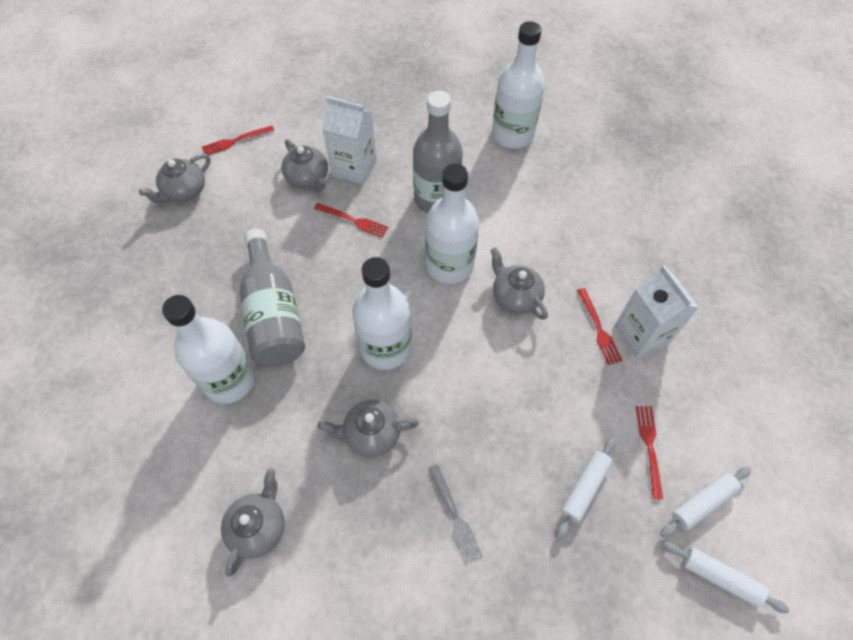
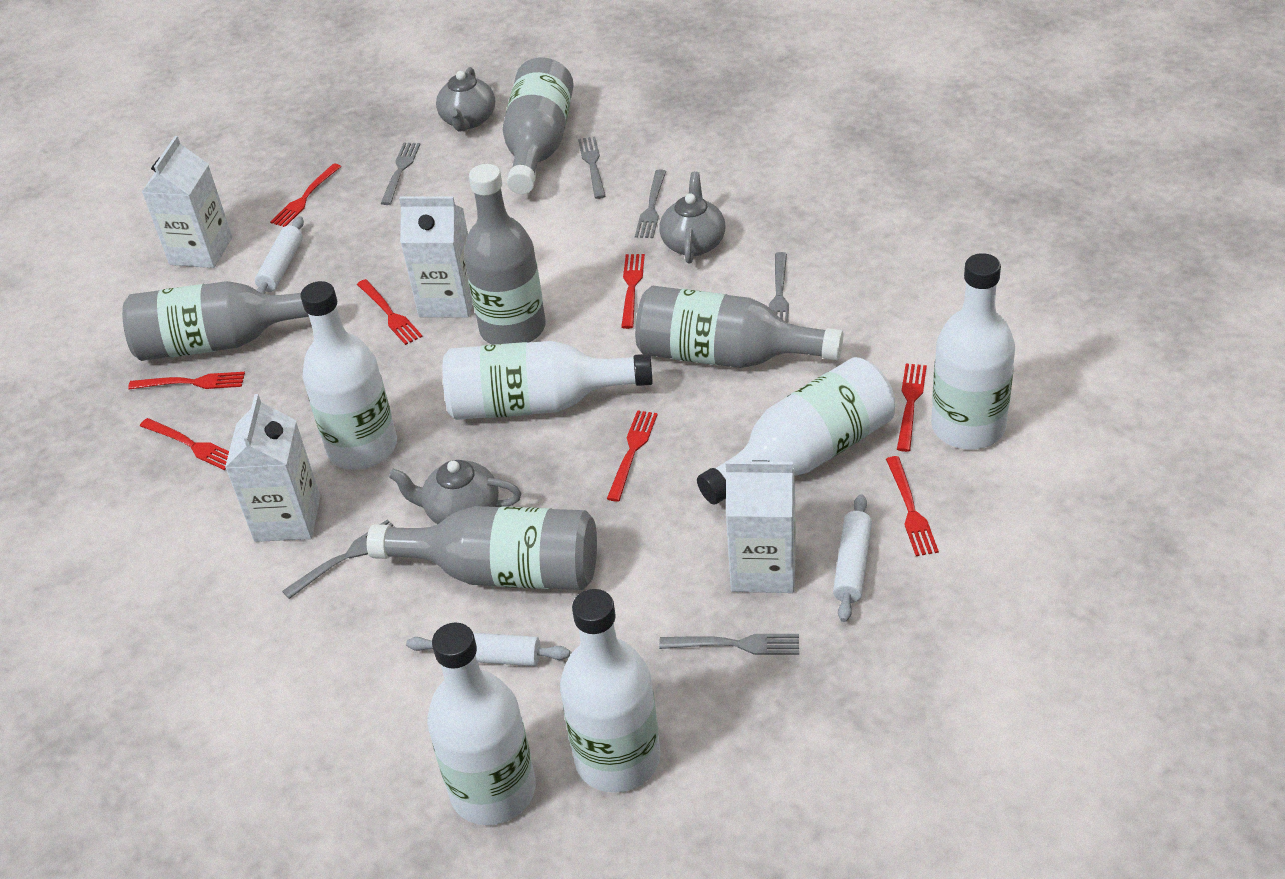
grey bottle: 2 -> 5
grey fork: 1 -> 6
grey teapot: 5 -> 3
red fork: 4 -> 8
white bottle: 4 -> 6
white carton: 2 -> 4

